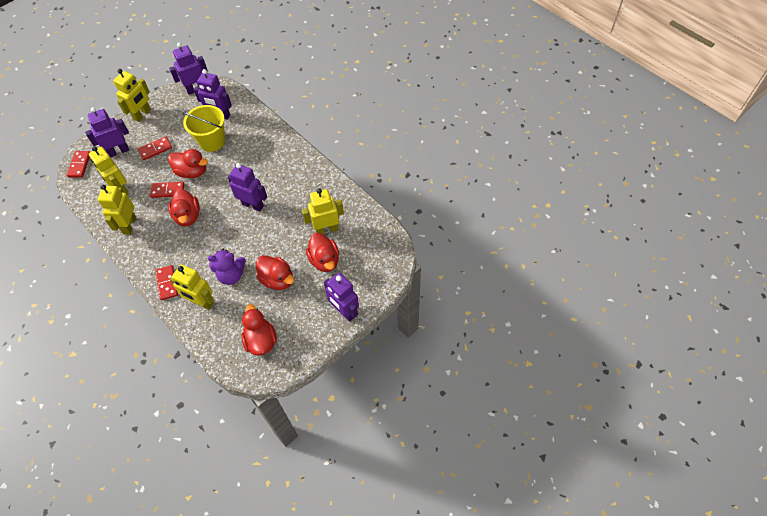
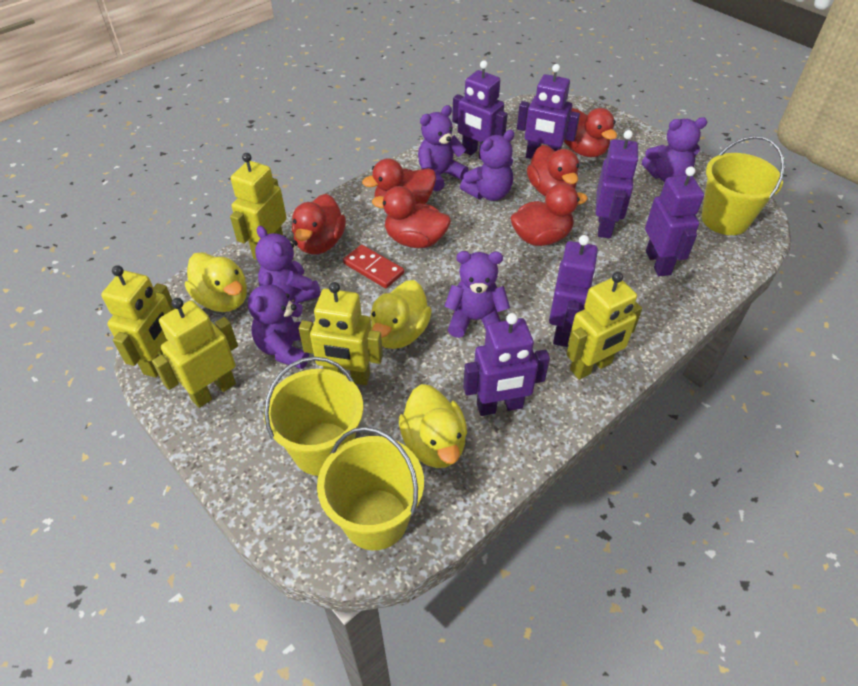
purple robot: 5 -> 6
purple teddy bear: 1 -> 6
red domino: 4 -> 1
red duck: 5 -> 6
yellow bucket: 1 -> 3
yellow duck: 0 -> 3

